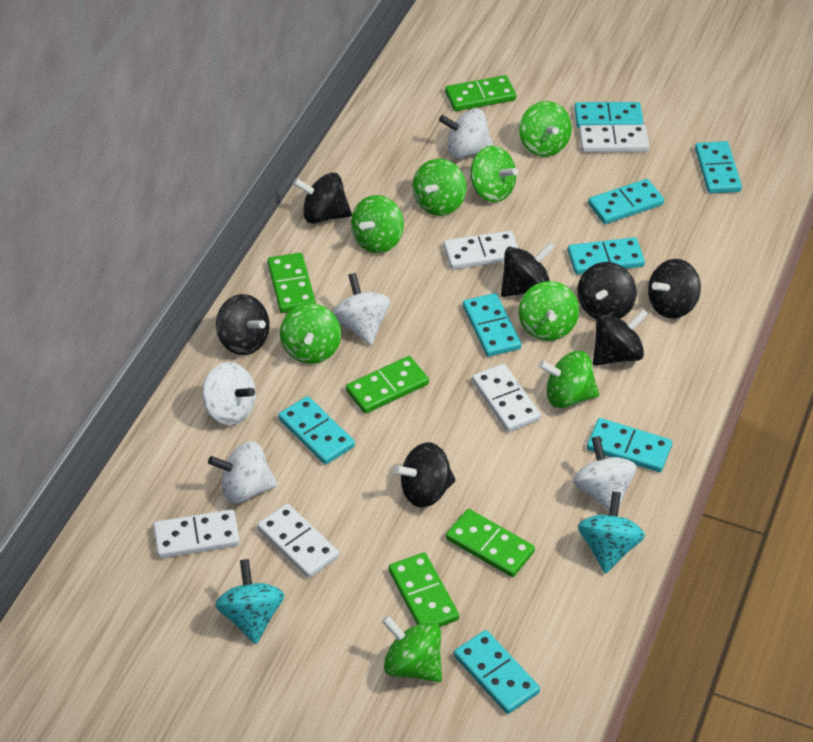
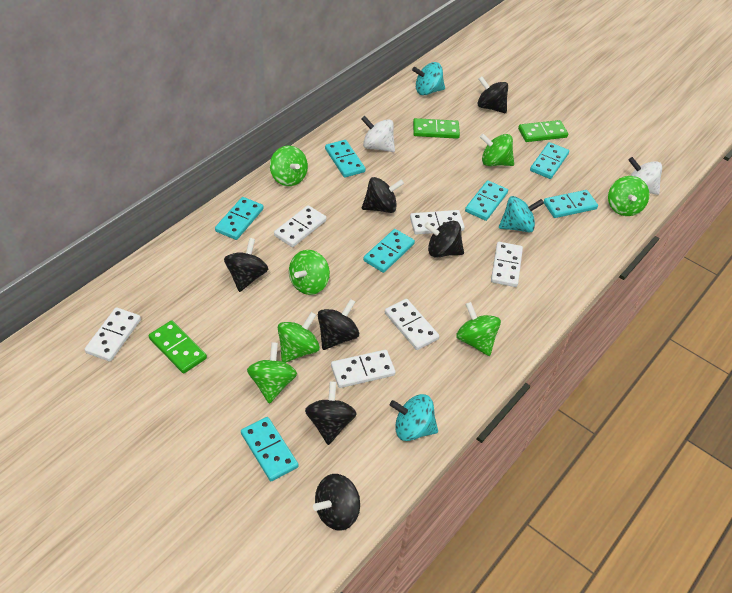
green domino: 5 -> 3
green spinning top: 8 -> 7
turquoise domino: 8 -> 7
turquoise spinning top: 2 -> 3
white domino: 5 -> 6
white spinning top: 5 -> 2

